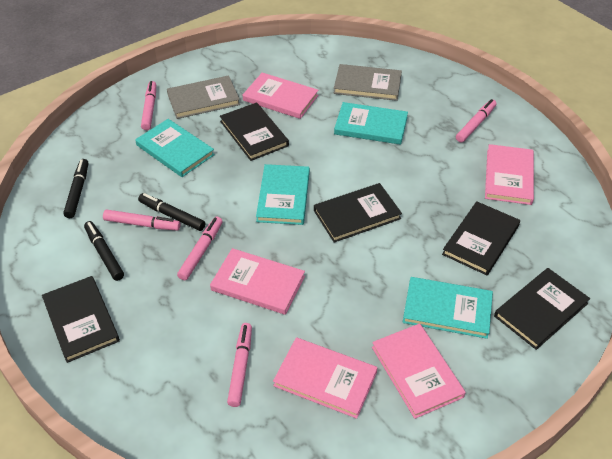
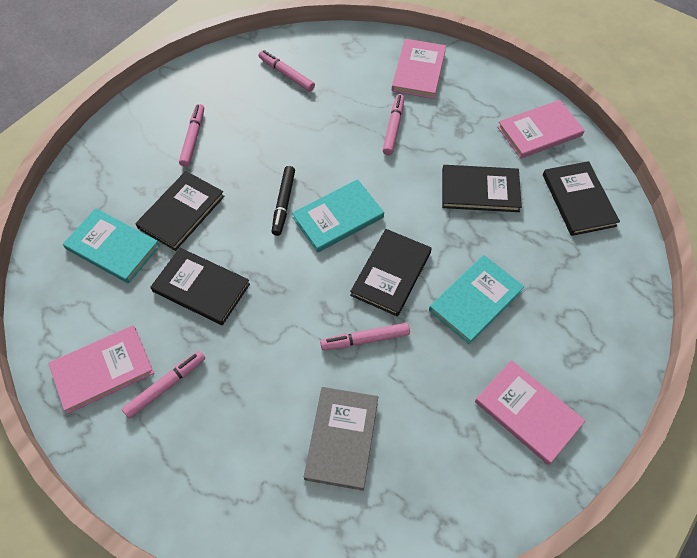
black marker: 3 -> 1
grey book: 2 -> 1
pink book: 5 -> 4
turquoise book: 4 -> 3

